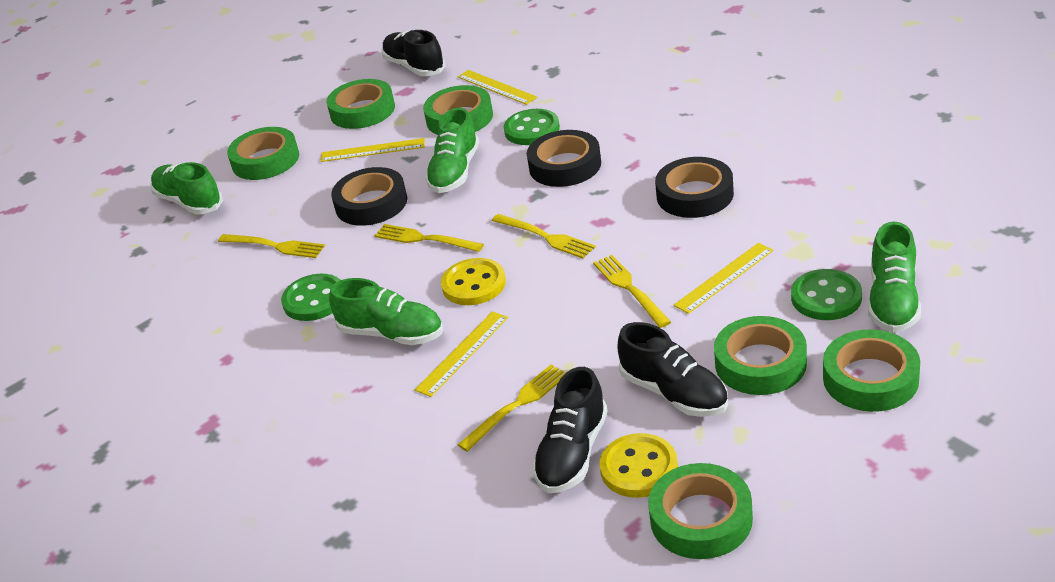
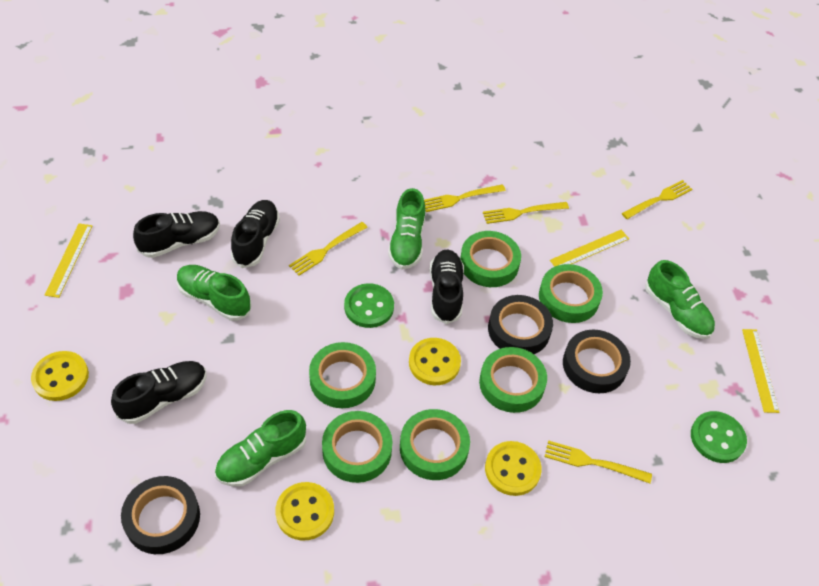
black shoe: 3 -> 4
green button: 3 -> 2
yellow button: 2 -> 4
yellow ruler: 4 -> 3

